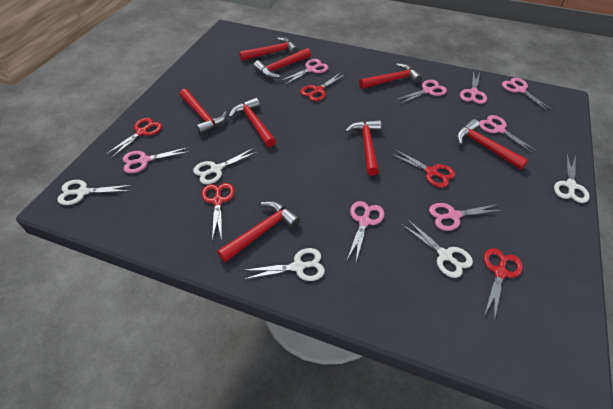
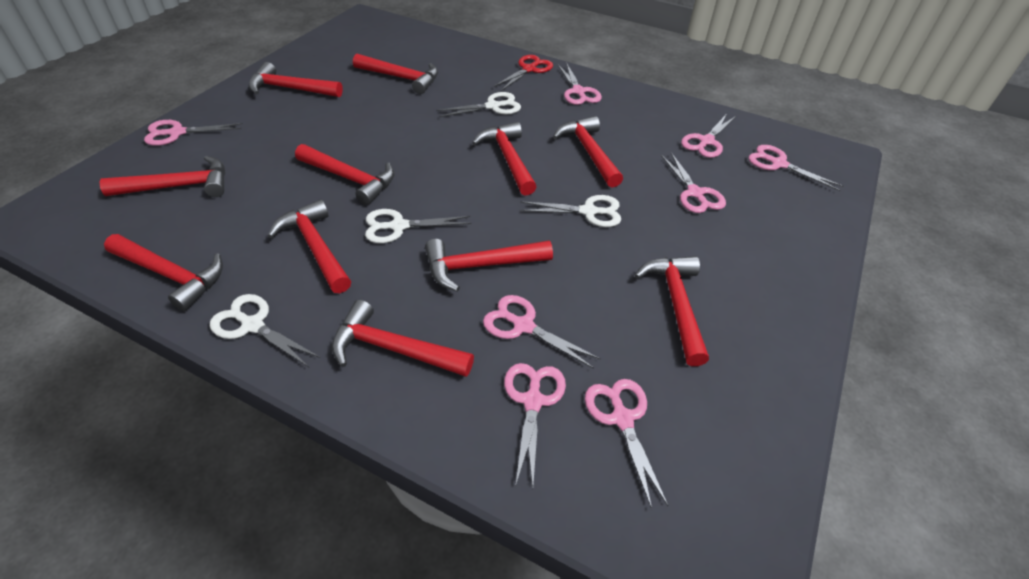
red hammer: 8 -> 11
red scissors: 5 -> 1
white scissors: 5 -> 4

